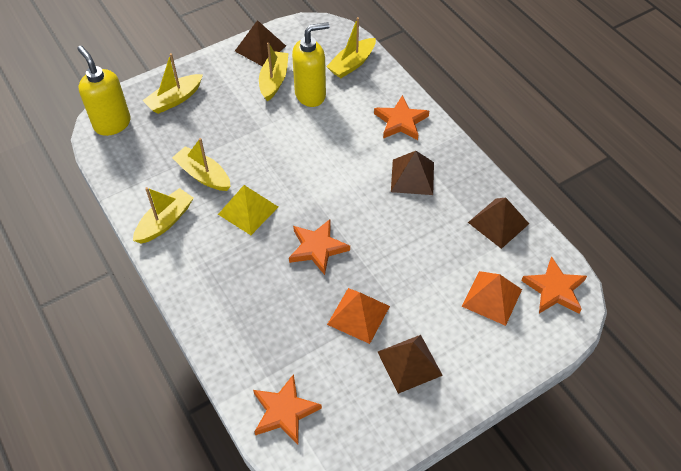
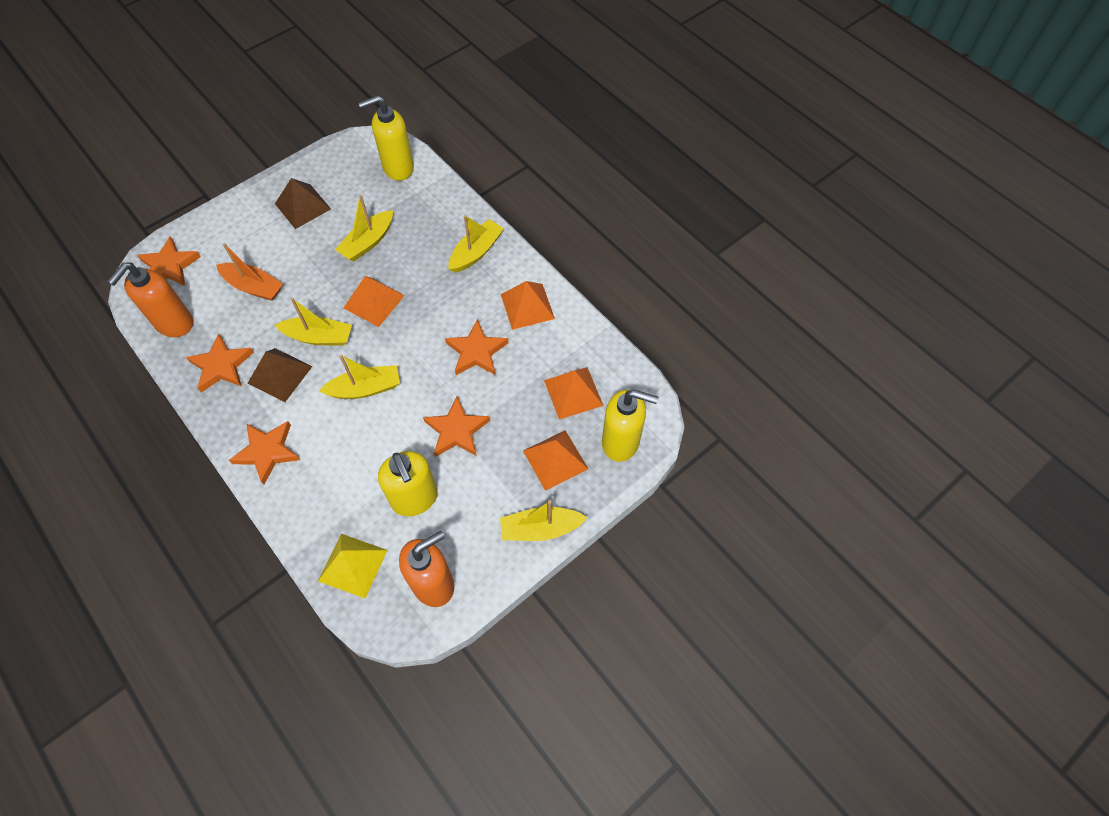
brown pyramid: 4 -> 2
orange boat: 0 -> 1
orange pyramid: 2 -> 4
orange soap dispenser: 0 -> 2
orange star: 4 -> 5
yellow soap dispenser: 2 -> 3

